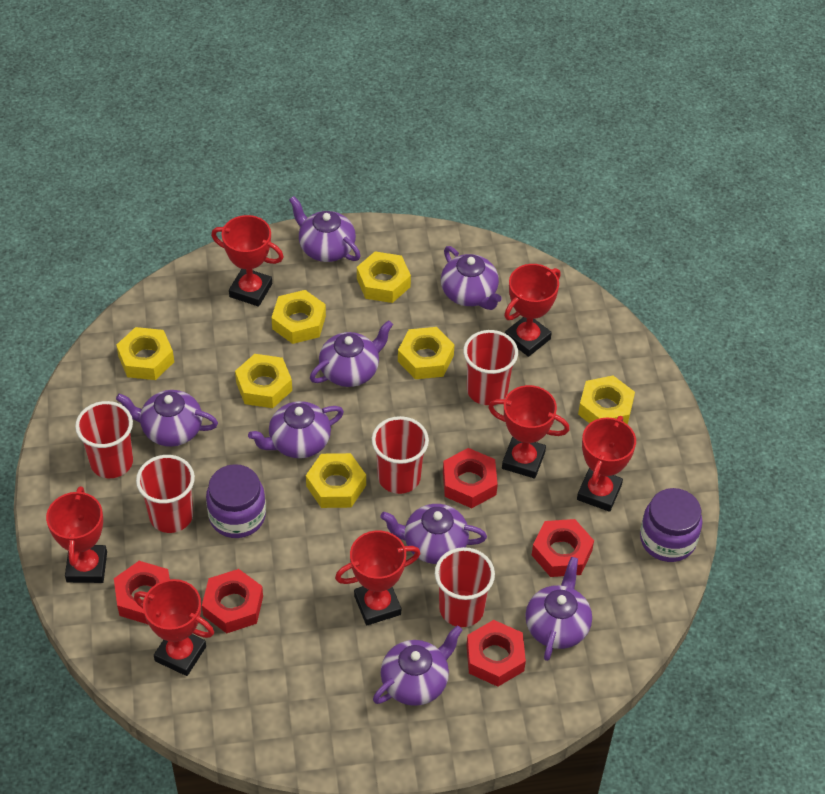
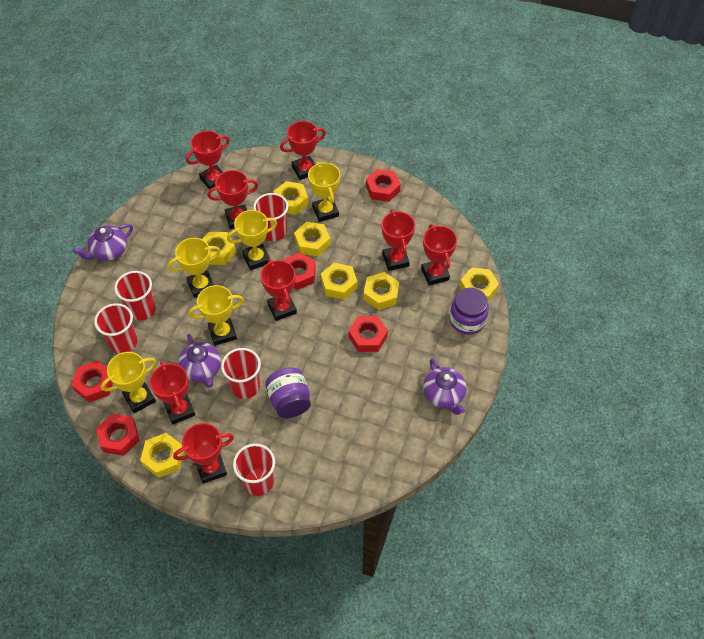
purple teapot: 8 -> 3
red trophy: 7 -> 8
yellow trophy: 0 -> 5

